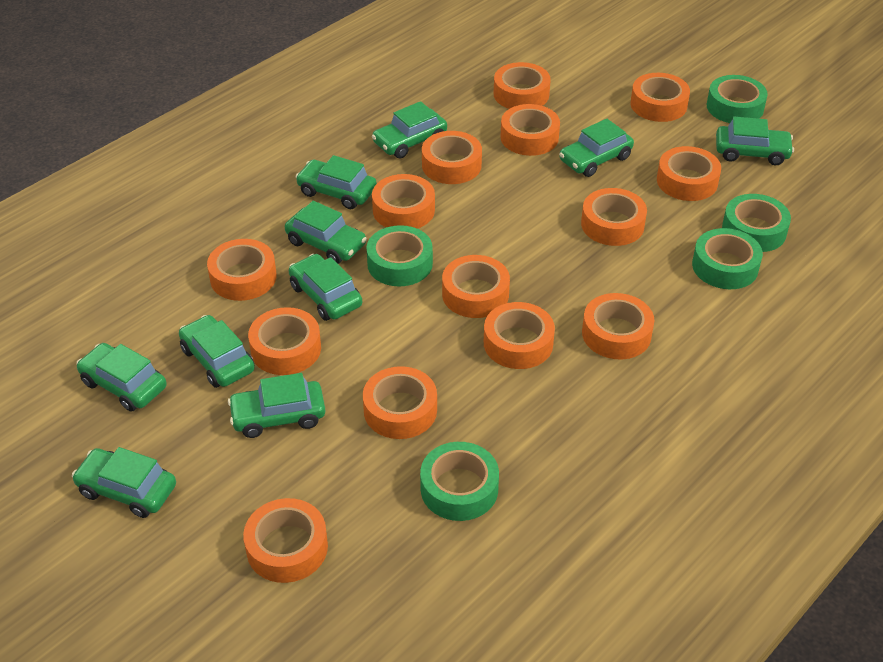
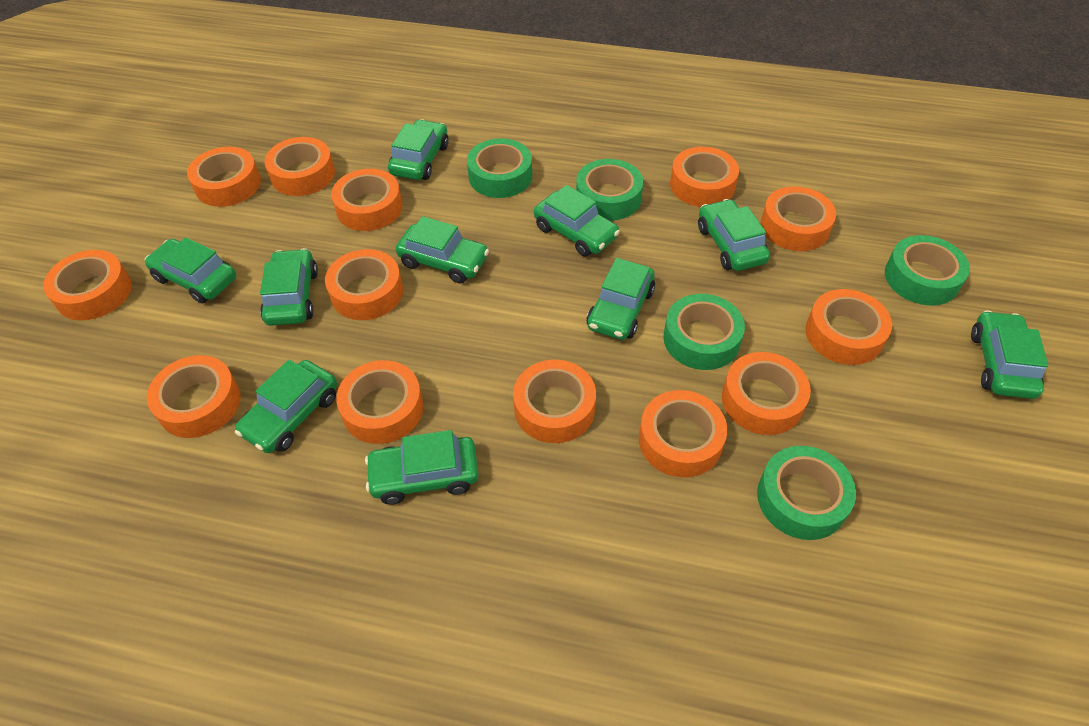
orange tape: 14 -> 13

